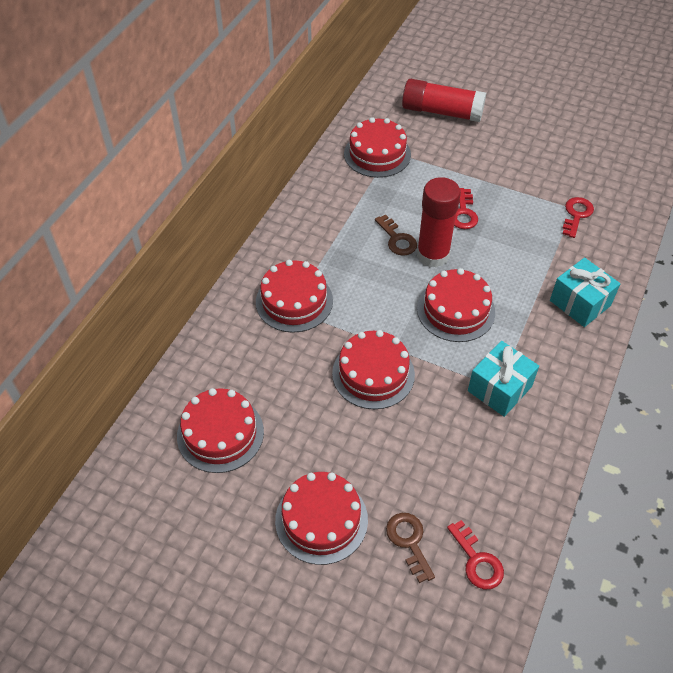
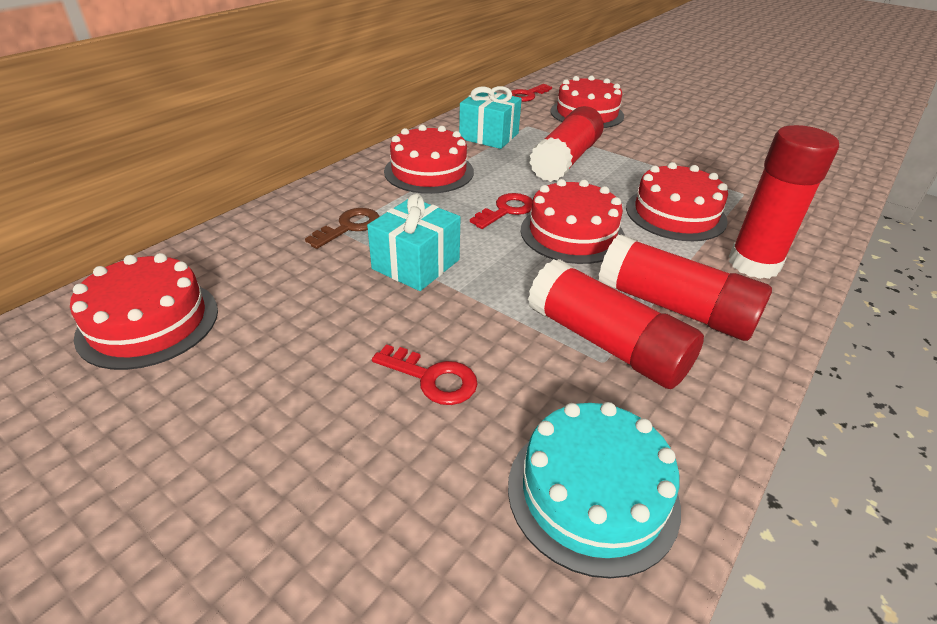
brown key: 2 -> 1
red cake: 6 -> 5
red glue stick: 2 -> 4
turquoise cake: 0 -> 1

